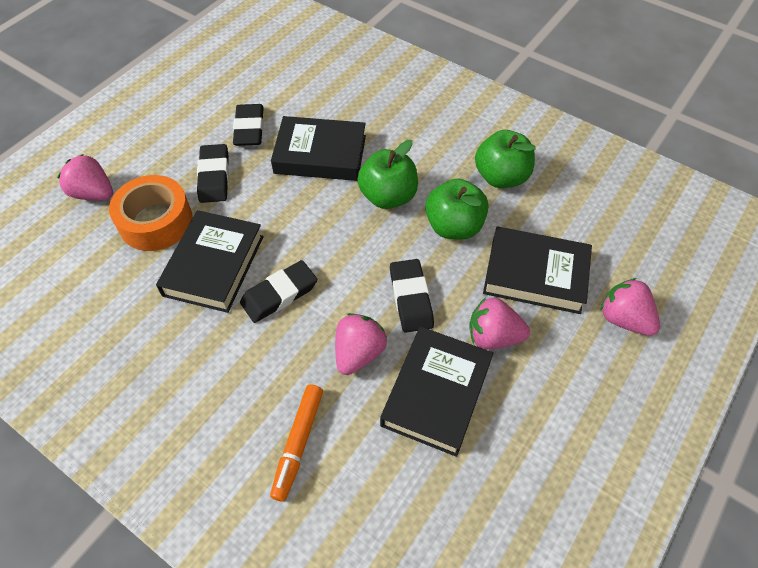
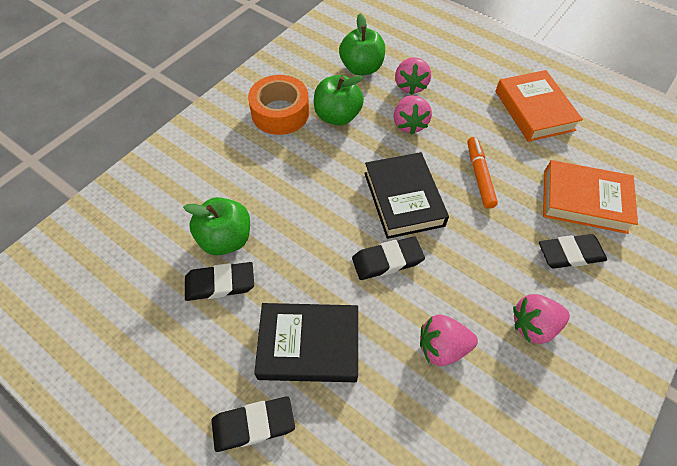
black book: 4 -> 2
orange book: 0 -> 2

